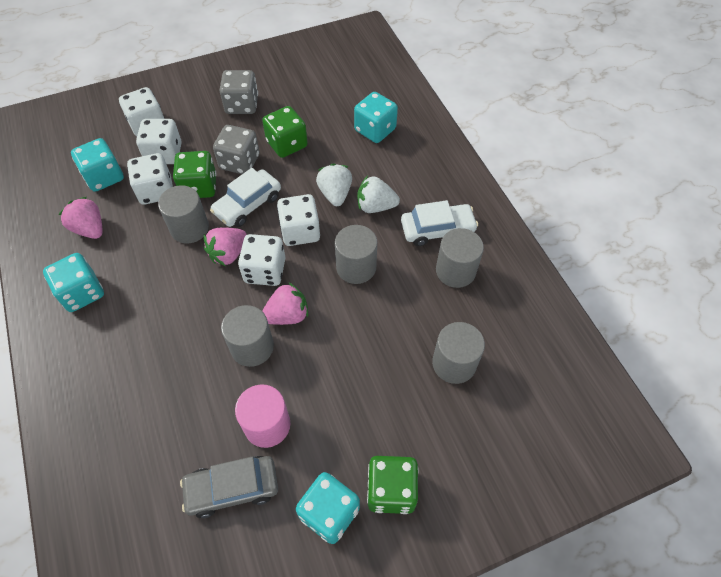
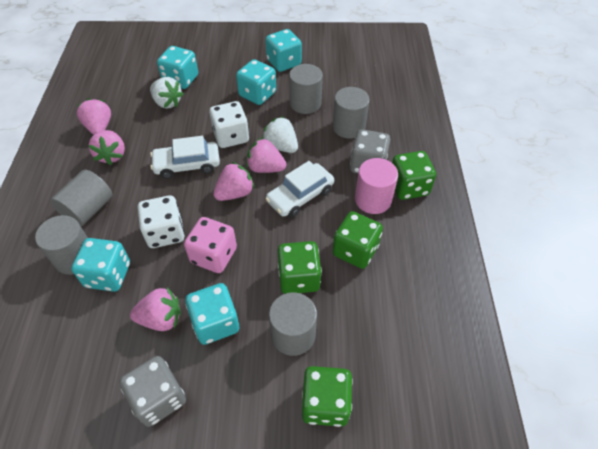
green dice: 3 -> 4
grey car: 1 -> 0
pink dice: 0 -> 1
pink strawberry: 3 -> 5
turquoise dice: 4 -> 5
white dice: 5 -> 2

